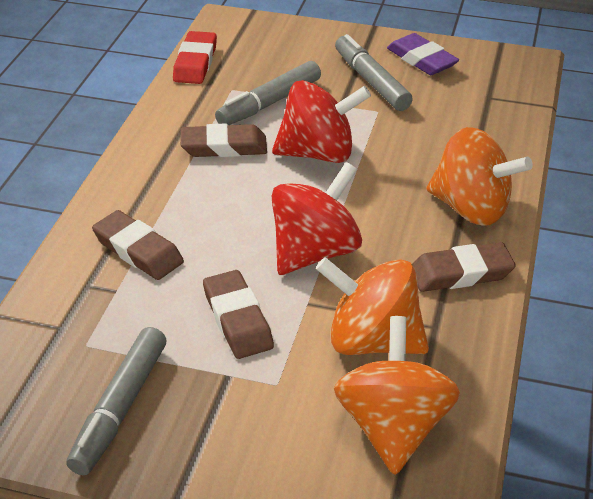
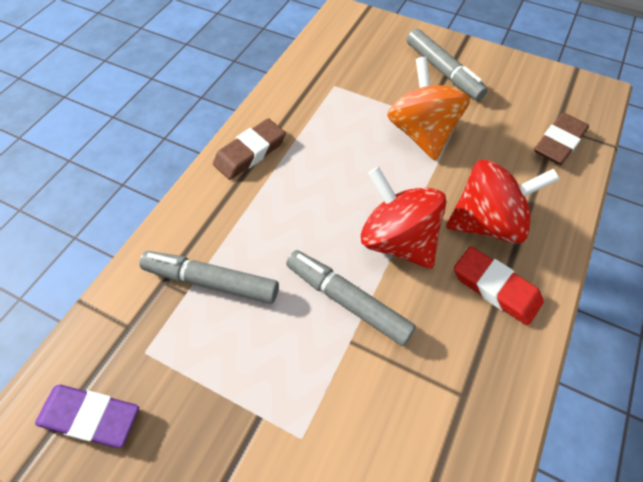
brown eraser: 4 -> 2
orange spinning top: 3 -> 1

